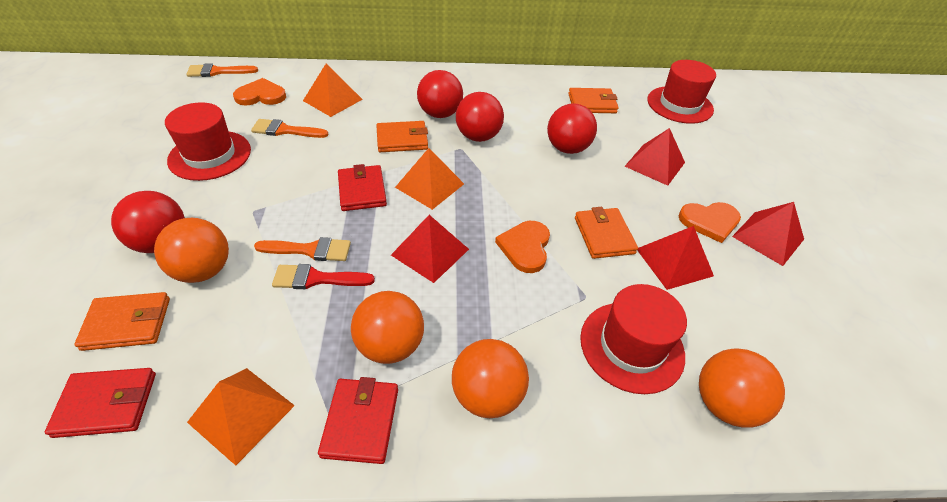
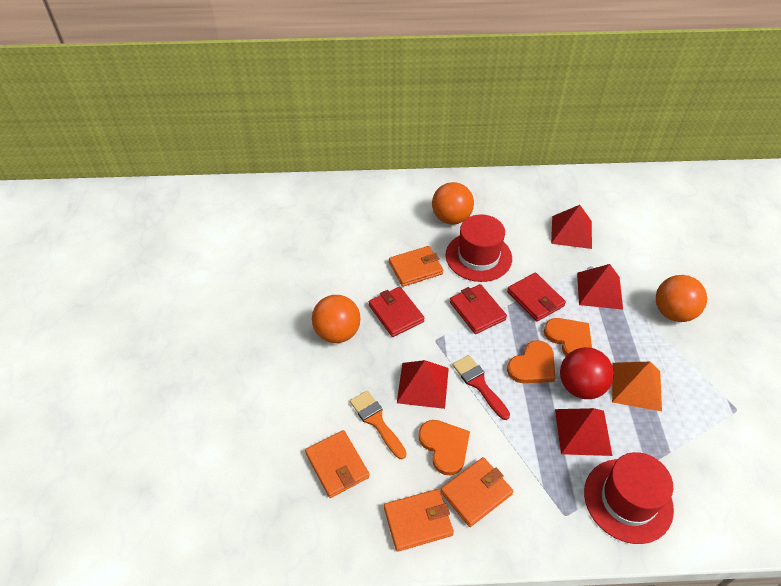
orange ball: 4 -> 3
orange brush: 3 -> 1
orange pyramid: 3 -> 1
red ball: 4 -> 1
red hat: 3 -> 2

